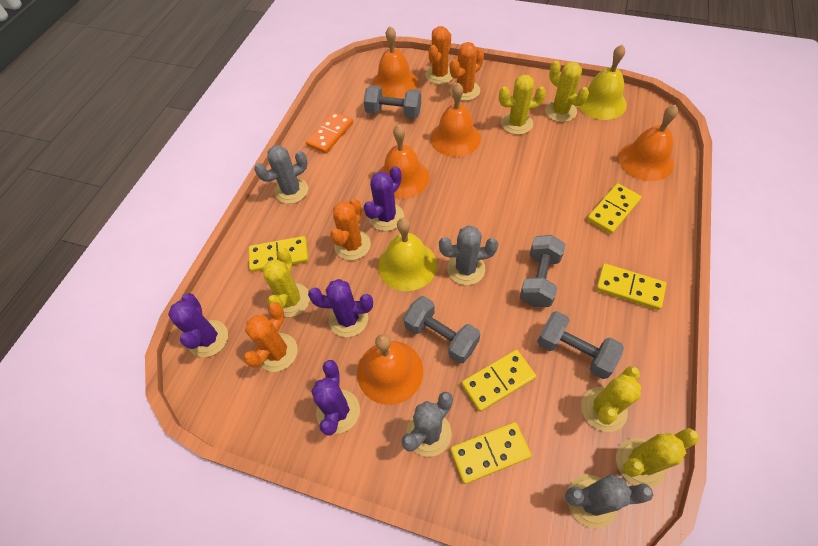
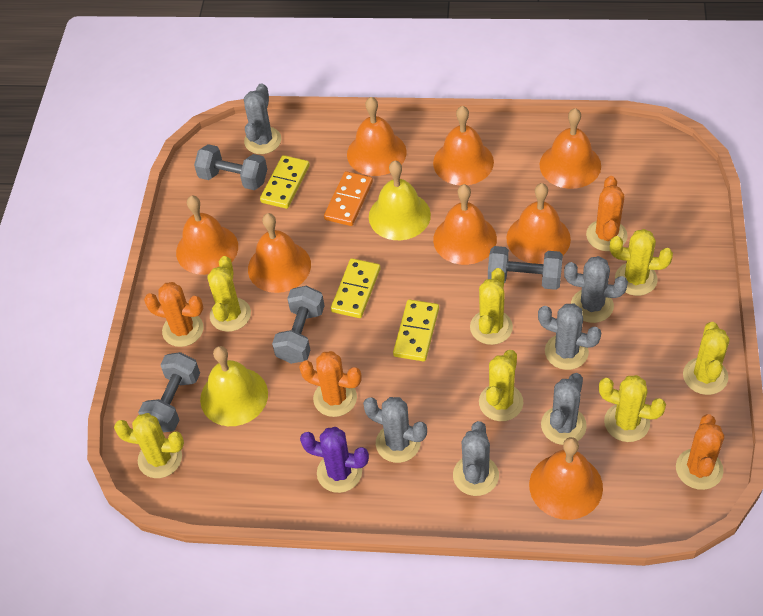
grey cactus: 4 -> 6
orange bell: 5 -> 8
purple cactus: 4 -> 1
yellow cactus: 5 -> 7
yellow domino: 5 -> 3

